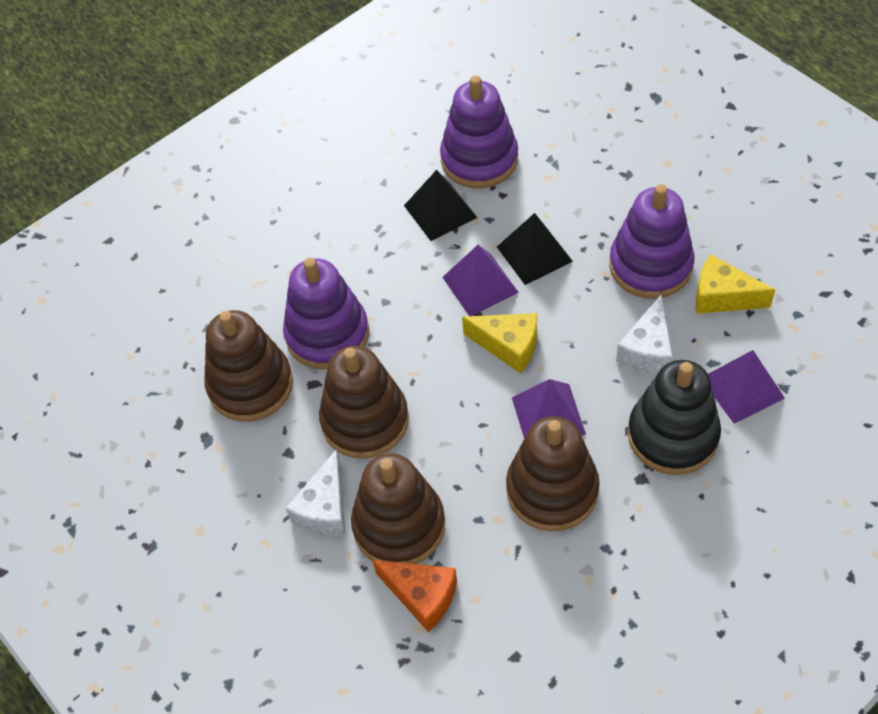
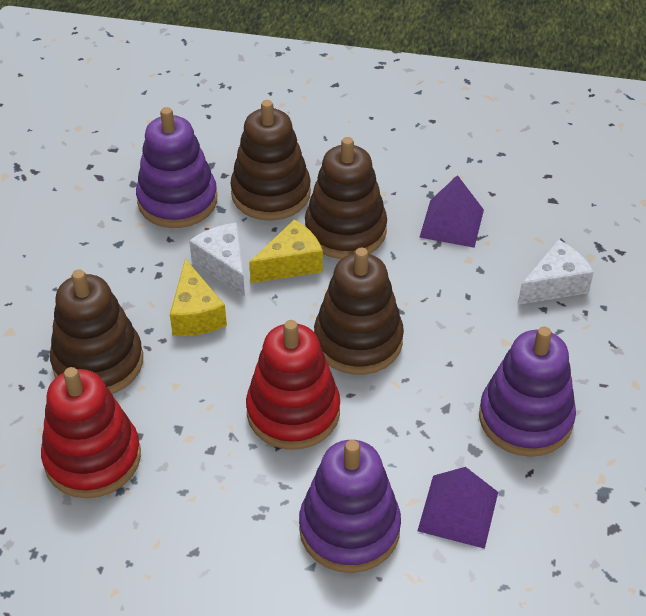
black pyramid: 2 -> 0
black stacking toy: 1 -> 0
orange cheese: 1 -> 0
purple pyramid: 3 -> 2
red stacking toy: 0 -> 2

